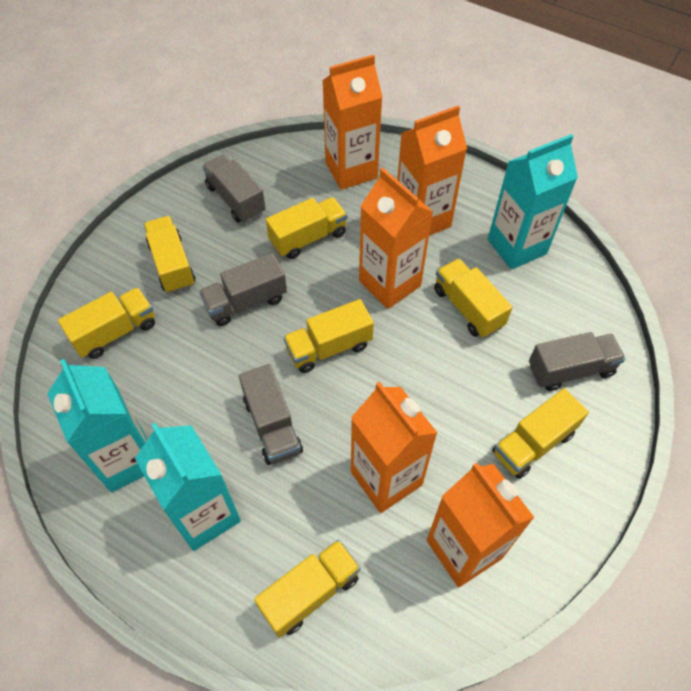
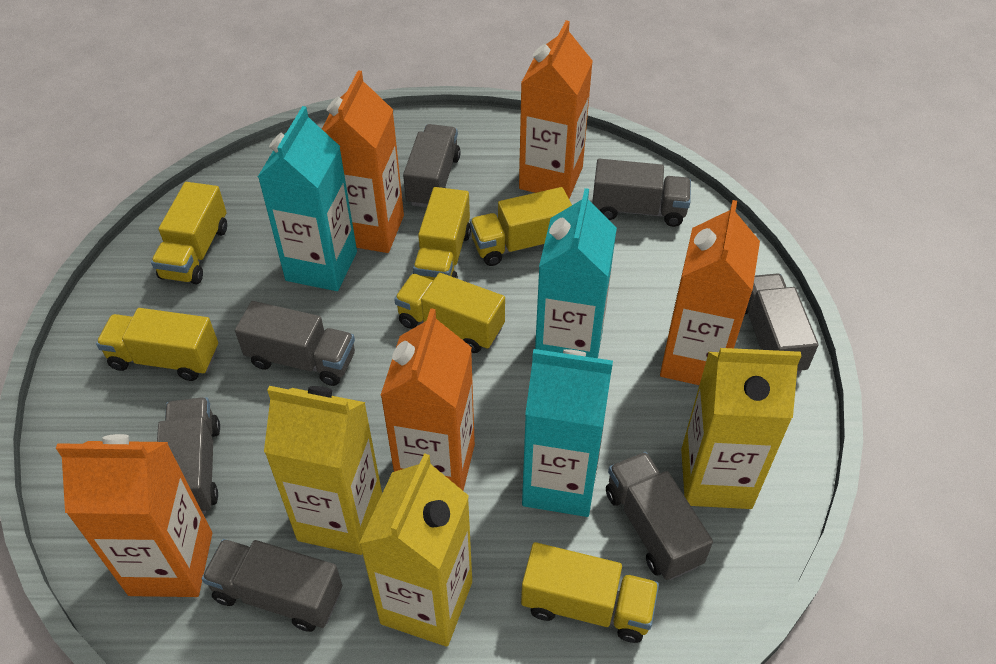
grey truck: 4 -> 7
yellow carton: 0 -> 3
yellow truck: 7 -> 6

